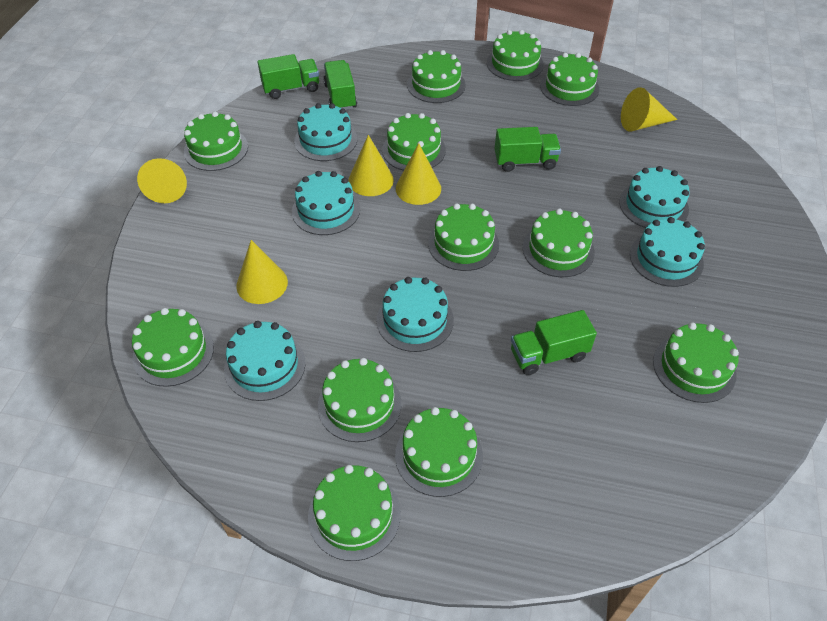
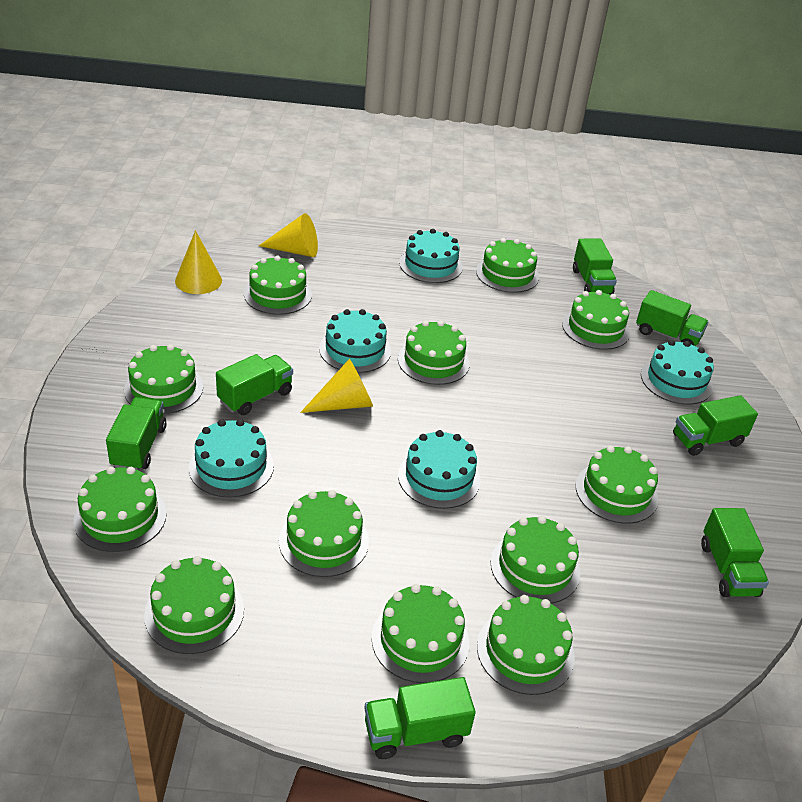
green truck: 4 -> 7
turquoise cake: 6 -> 5
yellow cone: 5 -> 3

